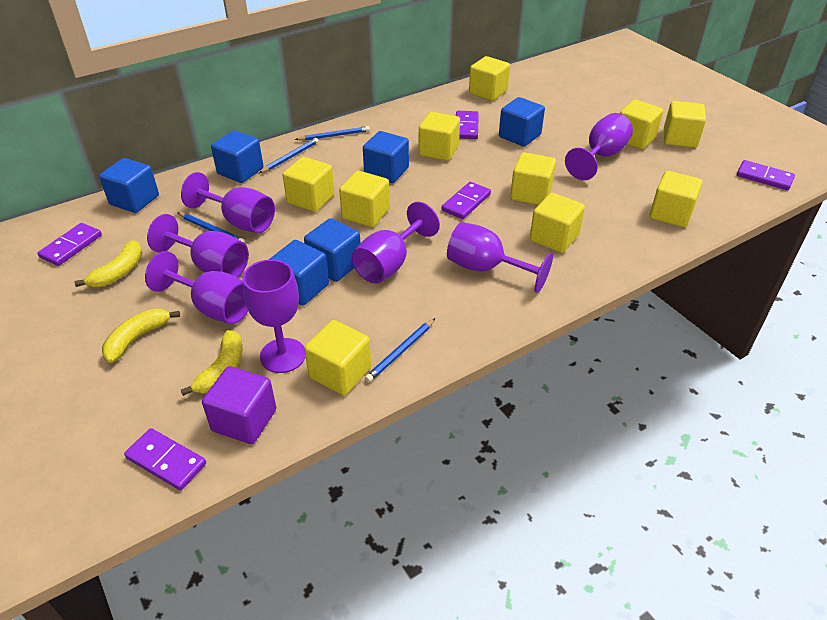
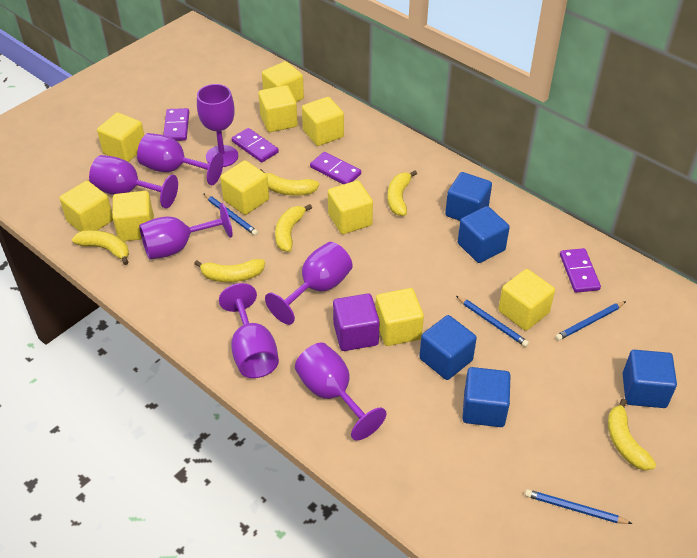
blue cube: 6 -> 5
purple domino: 5 -> 4
yellow banana: 3 -> 6

